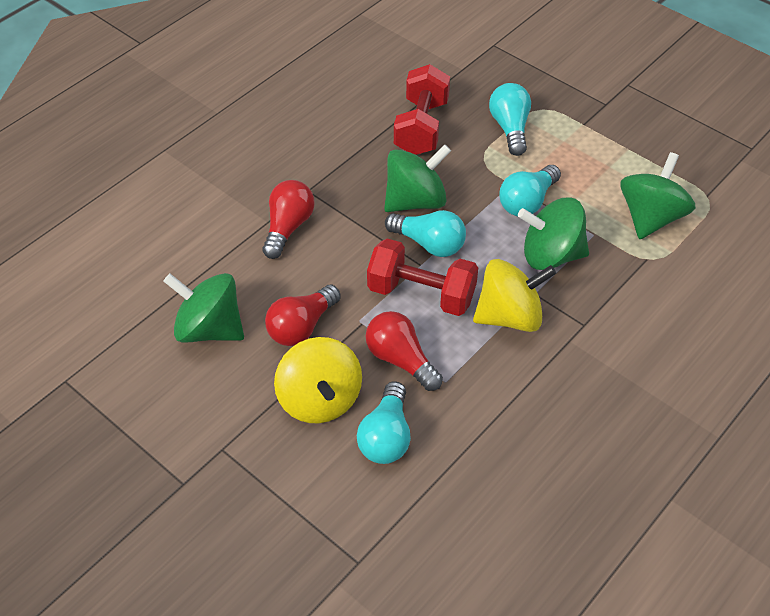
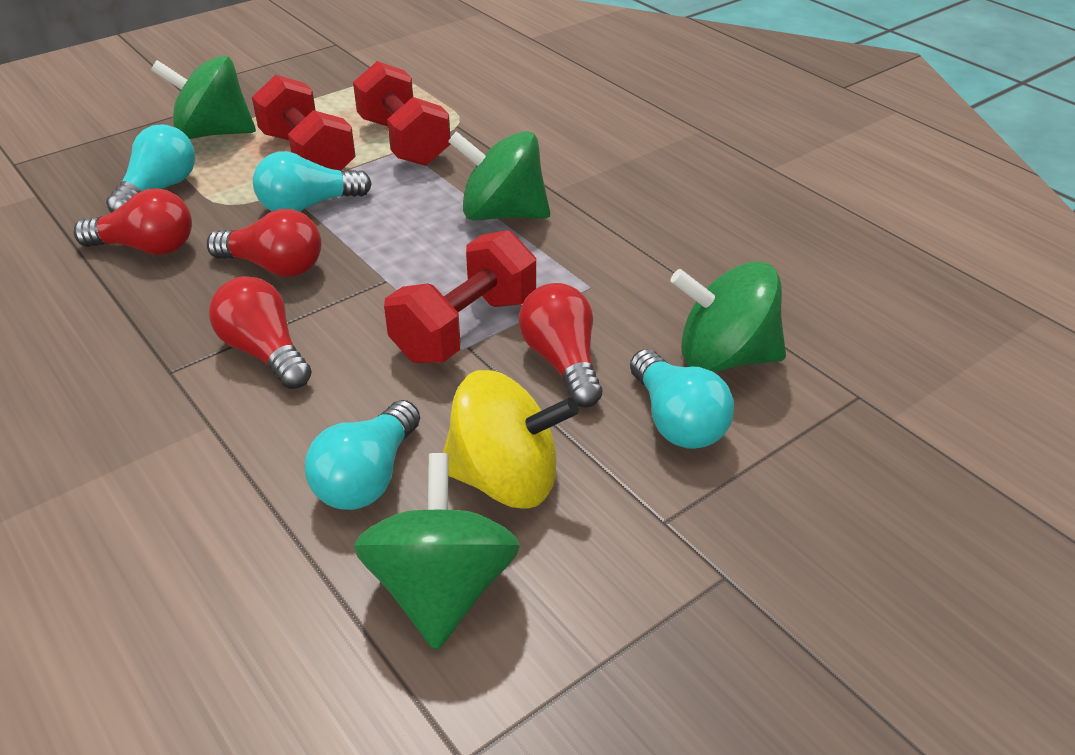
red dumbbell: 2 -> 3
red light bulb: 3 -> 4
yellow spinning top: 2 -> 1

